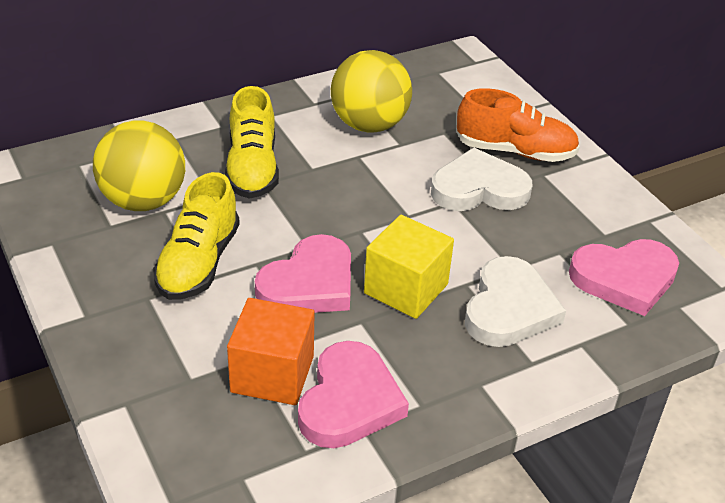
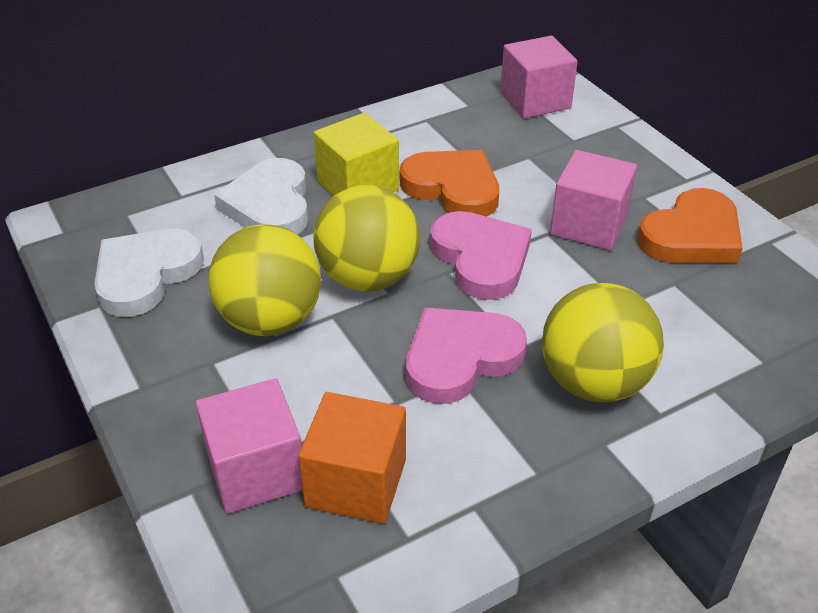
orange heart: 0 -> 2
orange shoe: 1 -> 0
pink cube: 0 -> 3
pink heart: 3 -> 2
yellow ball: 2 -> 3
yellow shoe: 2 -> 0

